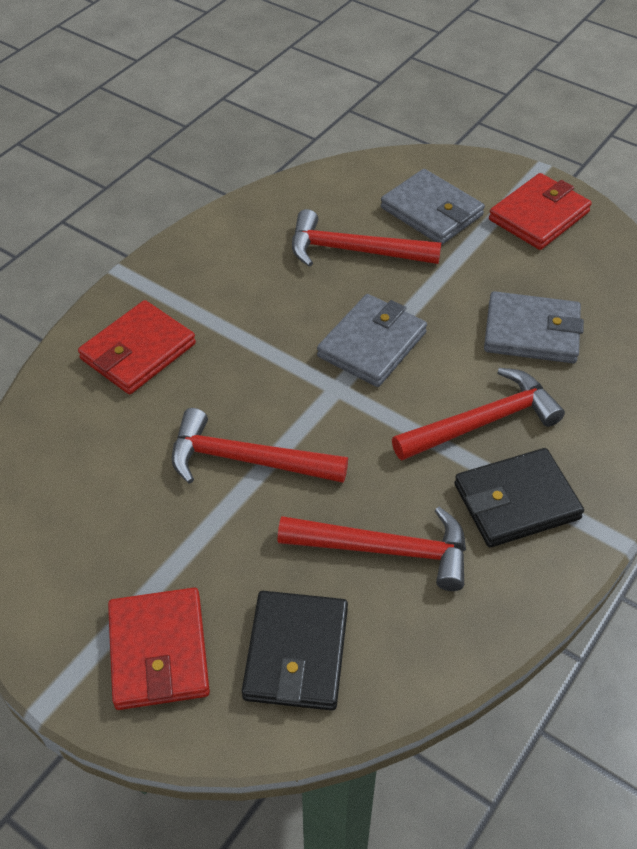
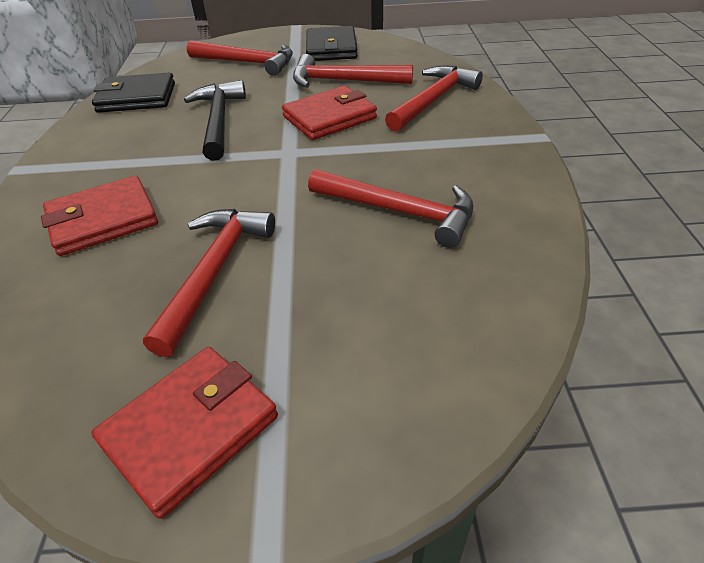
black hammer: 0 -> 1
grey wallet: 3 -> 0
red hammer: 4 -> 5

